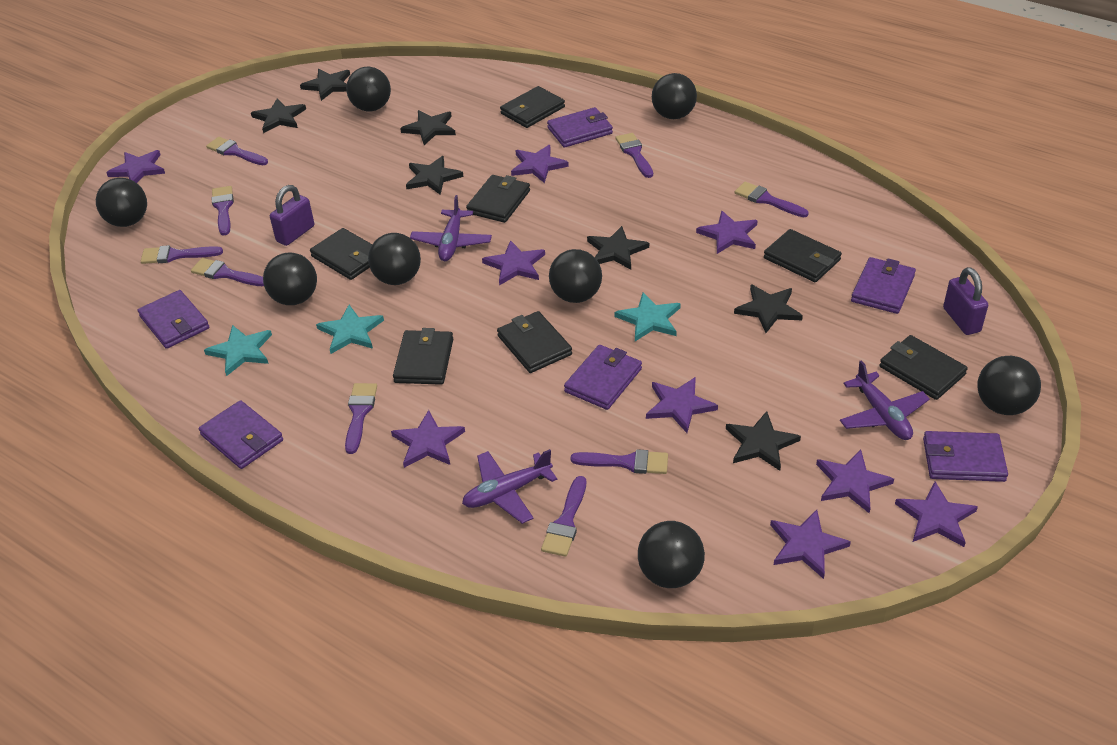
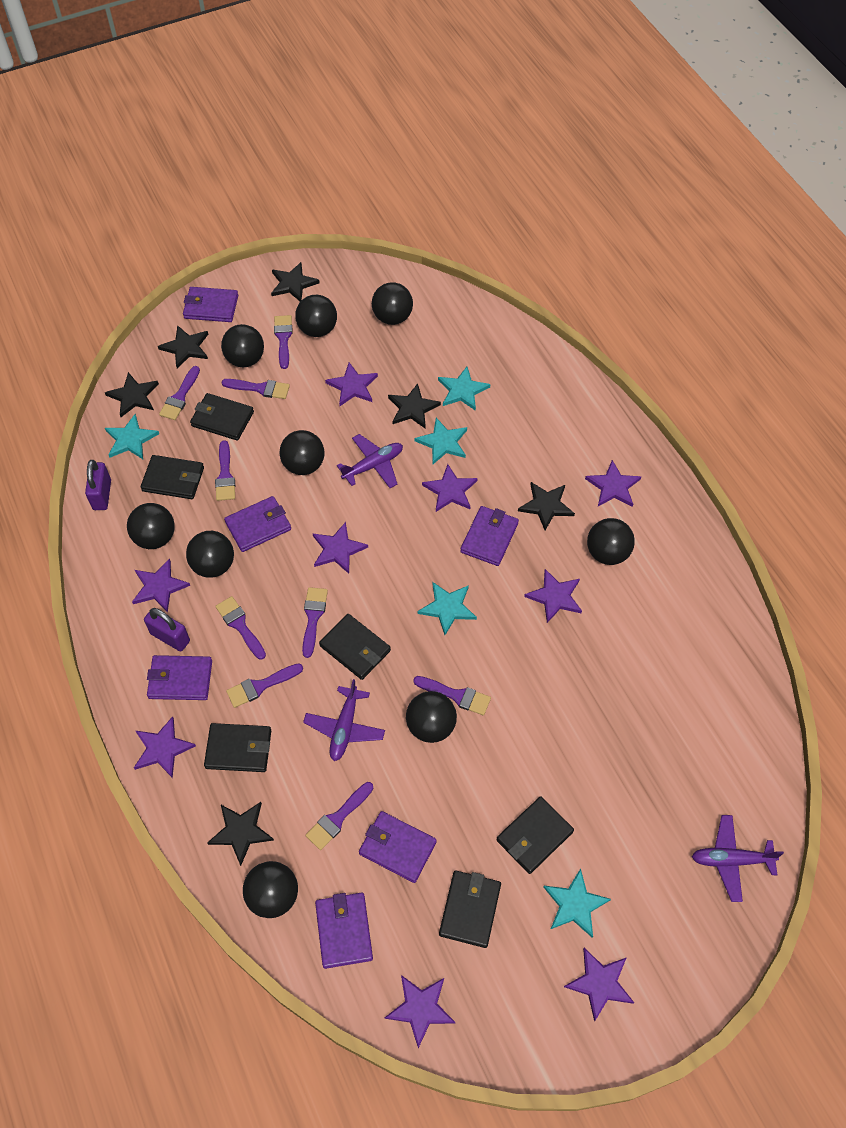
black ball: 8 -> 9
black star: 7 -> 6
black wallet: 7 -> 6
turquoise star: 3 -> 5

